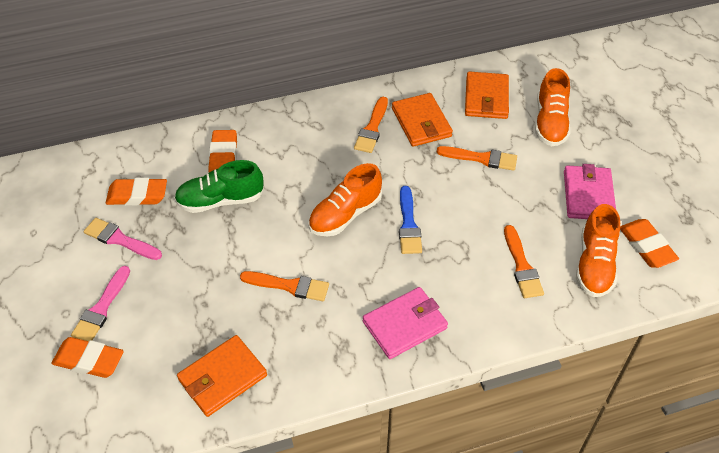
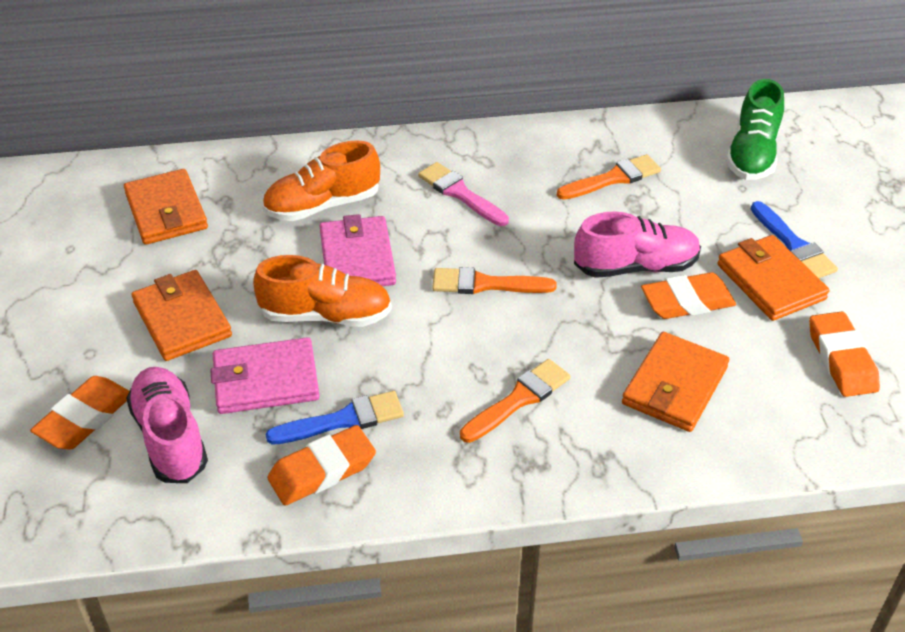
blue brush: 1 -> 2
orange brush: 4 -> 3
orange shoe: 3 -> 2
orange wallet: 3 -> 4
pink brush: 2 -> 1
pink shoe: 0 -> 2

